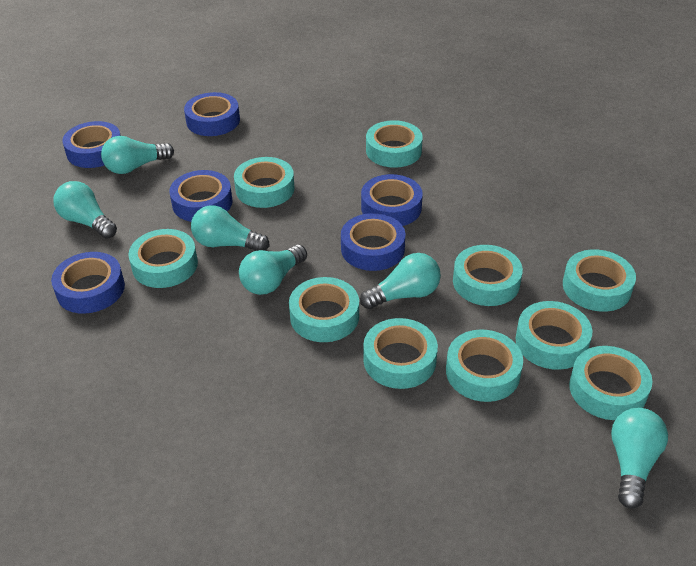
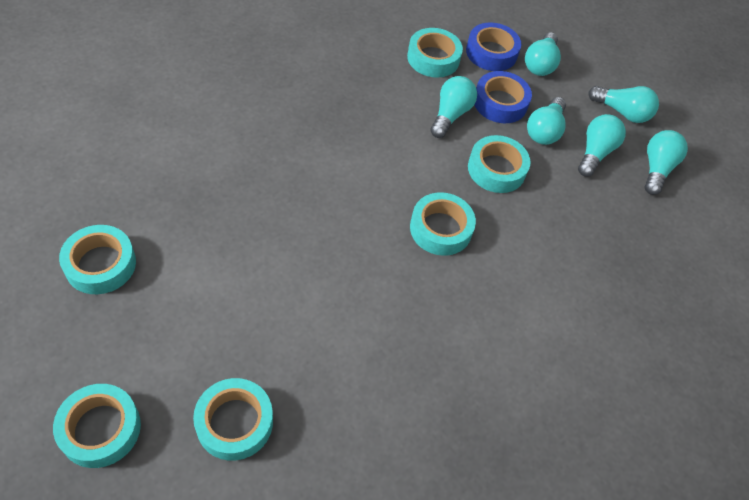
blue tape: 6 -> 2
turquoise tape: 10 -> 6

